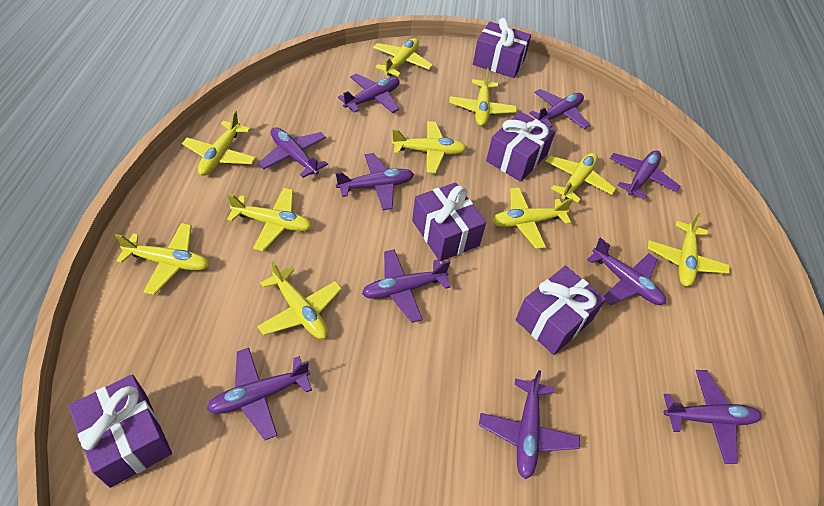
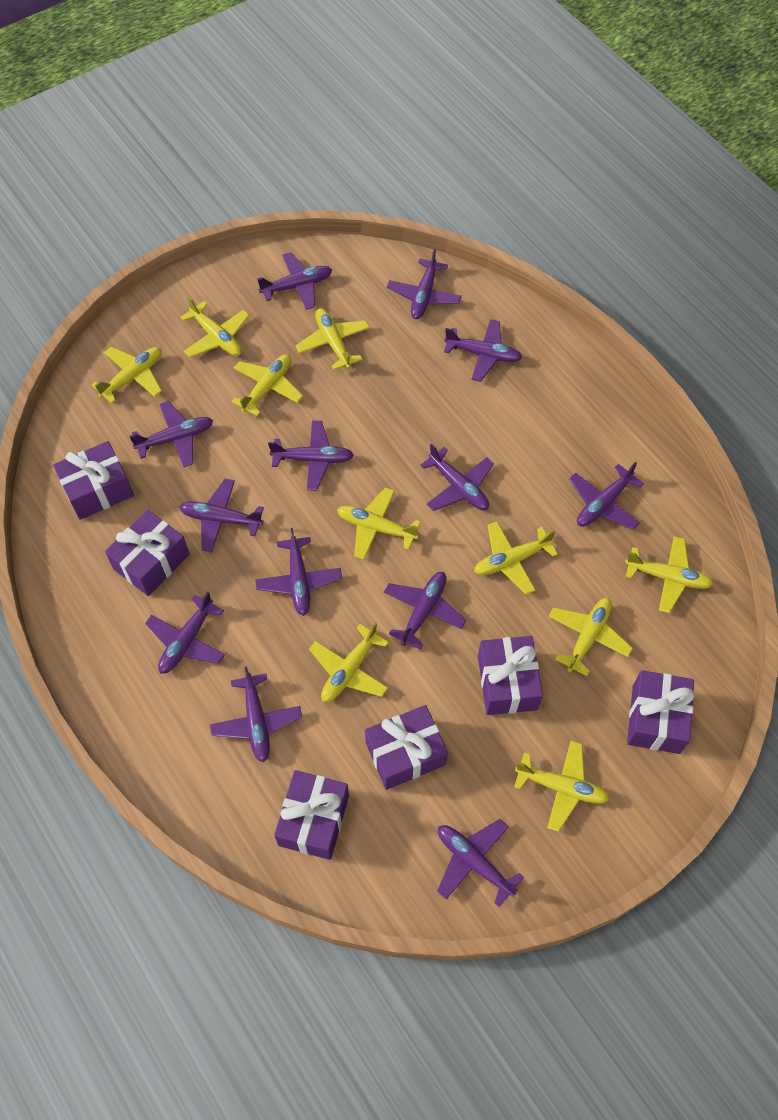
purple gift: 5 -> 6
purple plane: 10 -> 13

